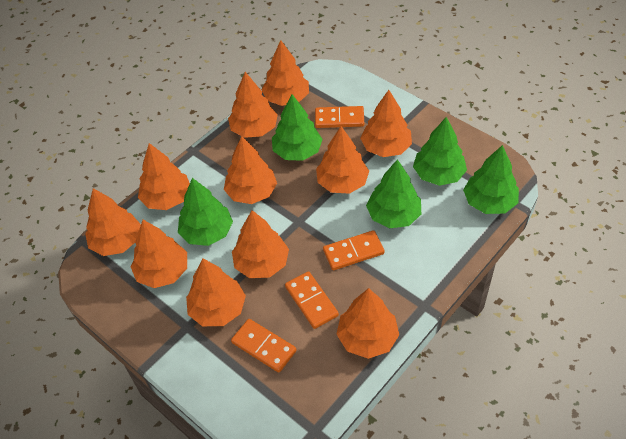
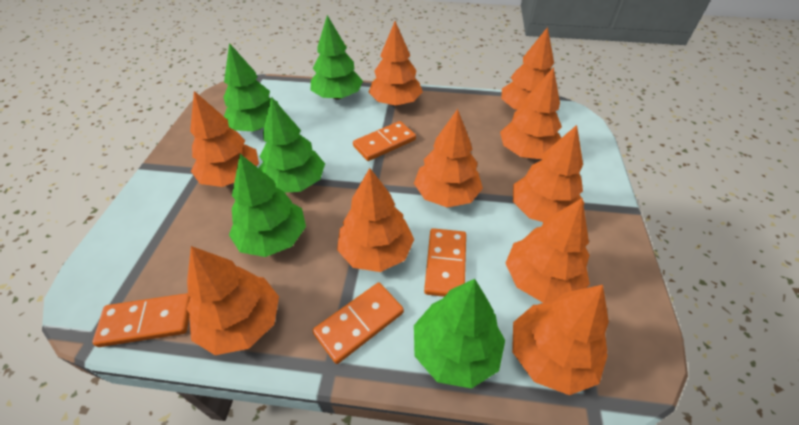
orange tree: 11 -> 10

